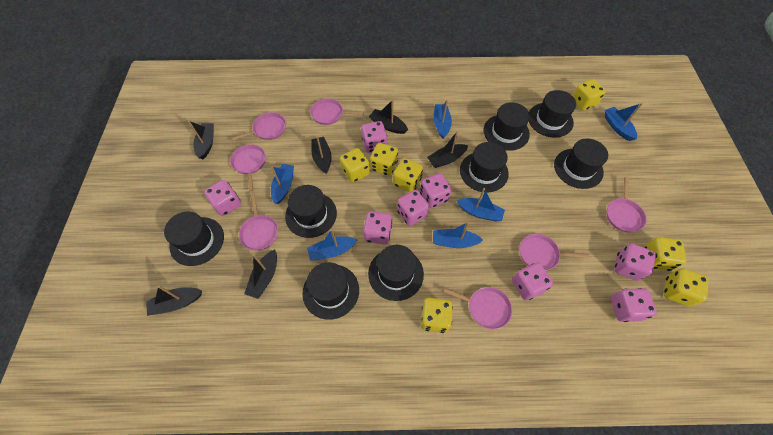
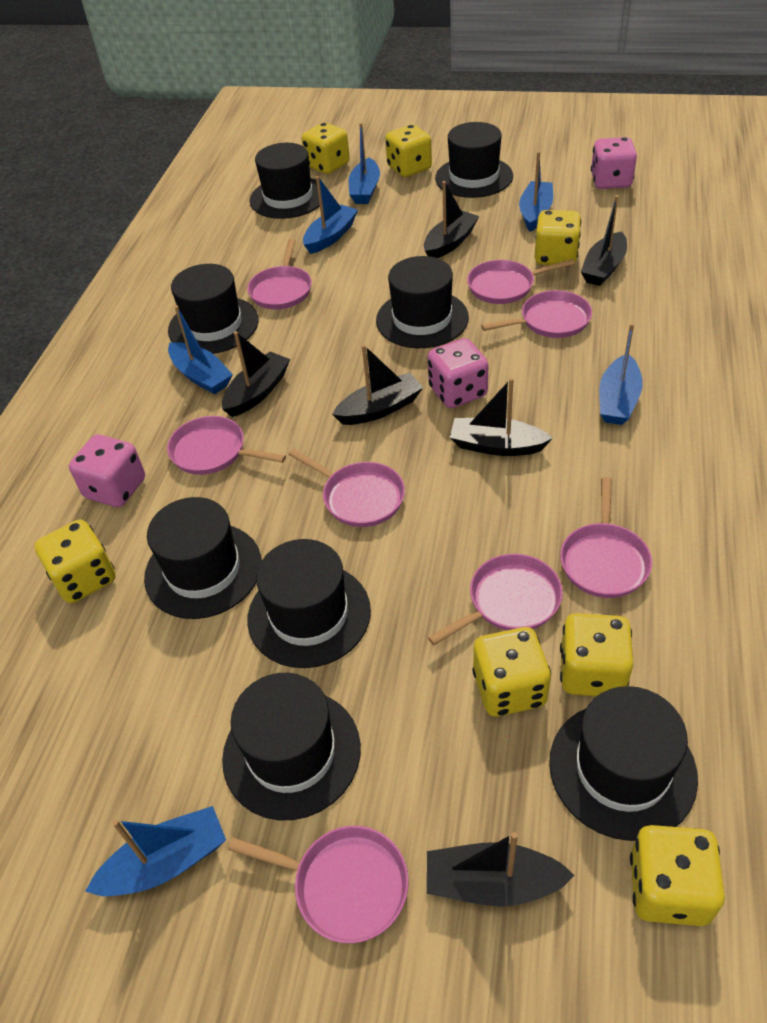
pink dice: 8 -> 3
pink pan: 7 -> 8

